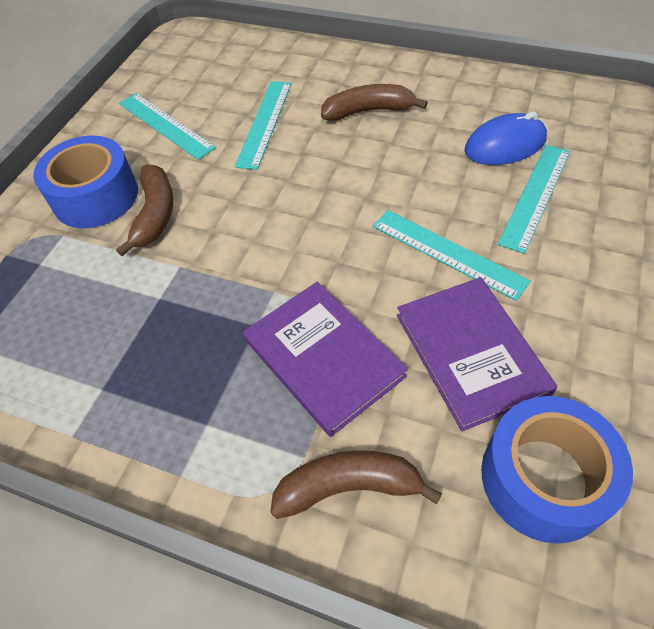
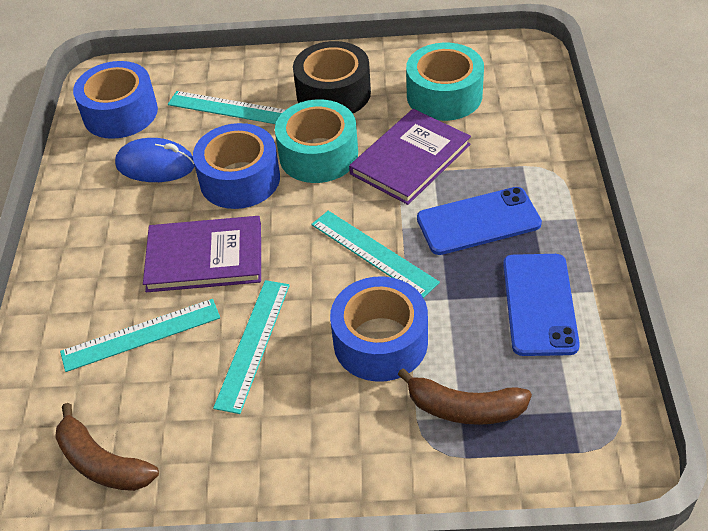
black tape: 0 -> 1
blue phone: 0 -> 2
blue tape: 2 -> 3
brown banana: 3 -> 2
turquoise tape: 0 -> 2

